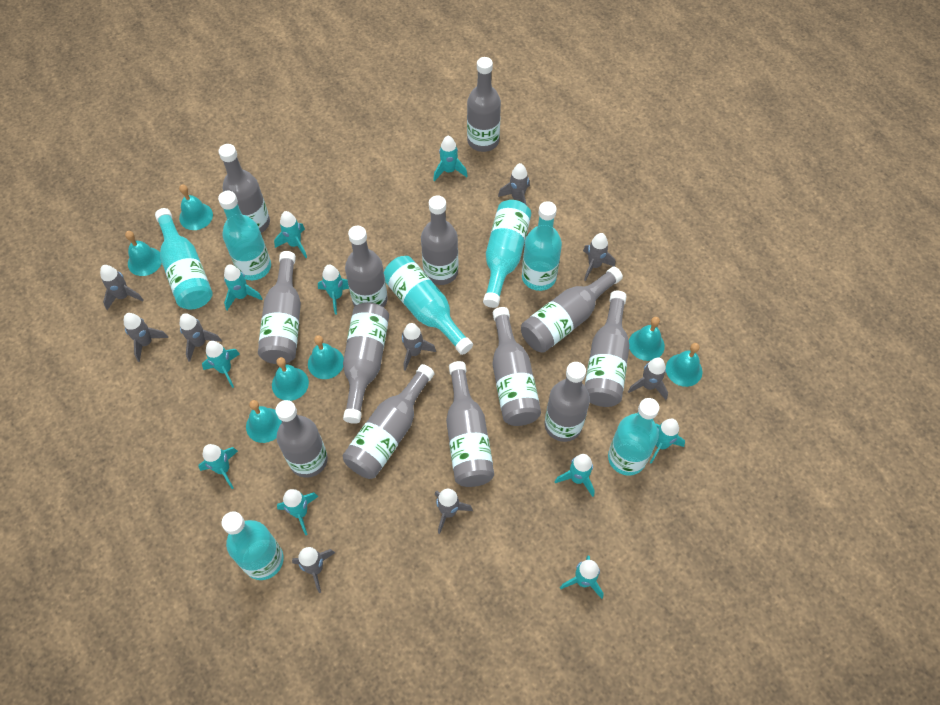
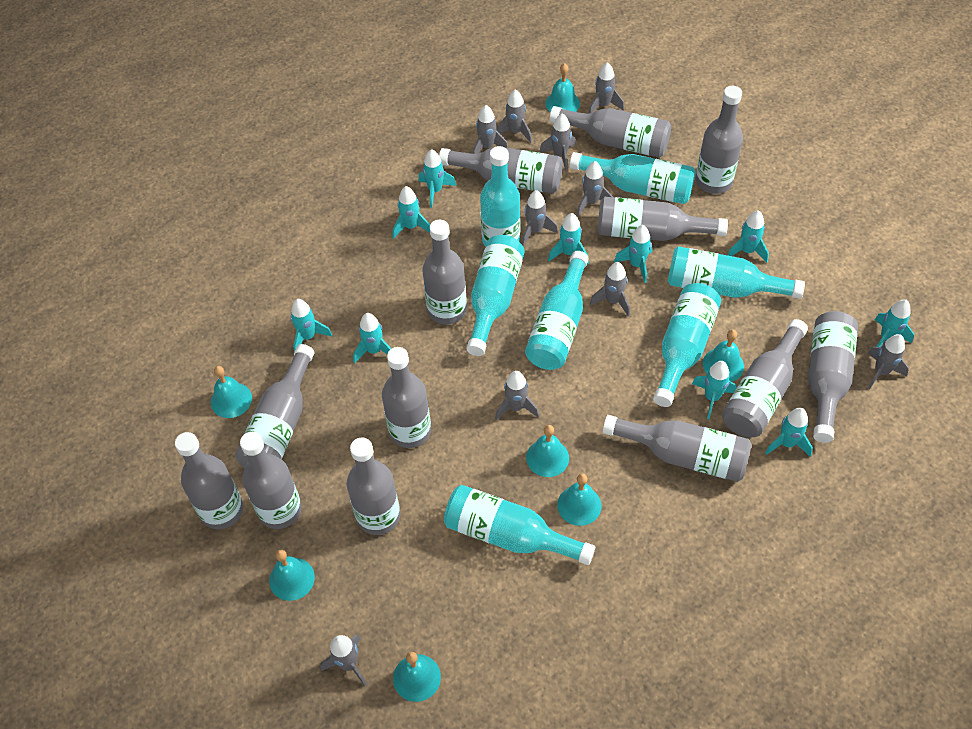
grey rocket: 9 -> 10

